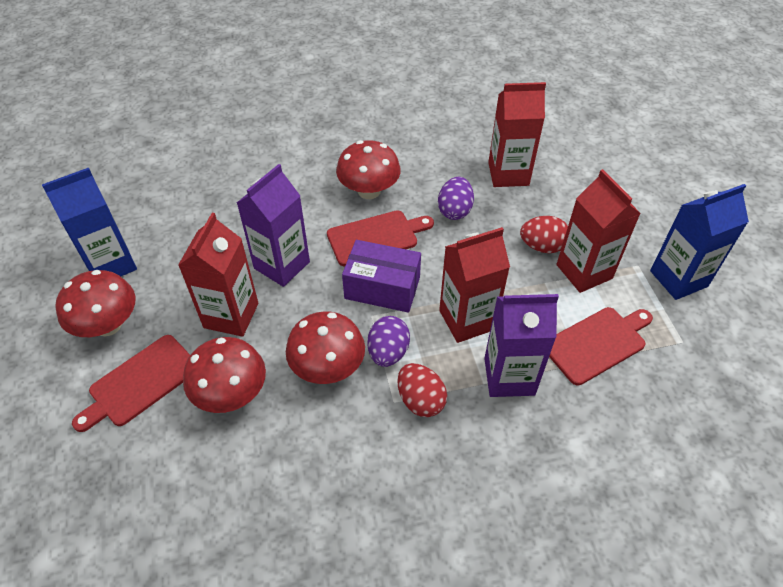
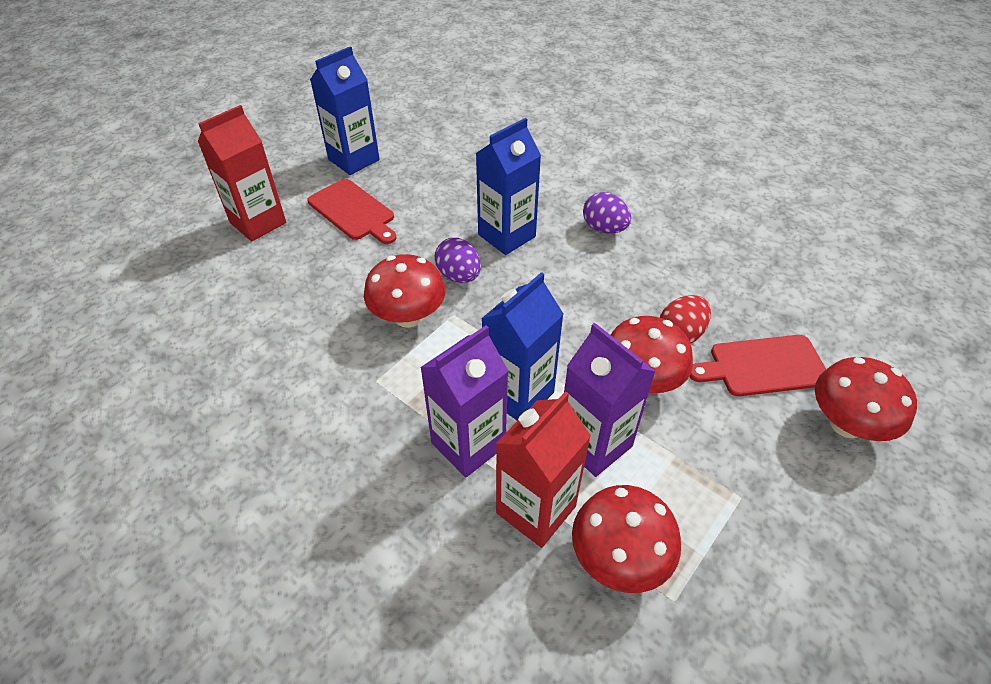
blue carton: 2 -> 3
purple box: 1 -> 0
red carton: 4 -> 2
red cutting board: 3 -> 2
red egg: 2 -> 1

